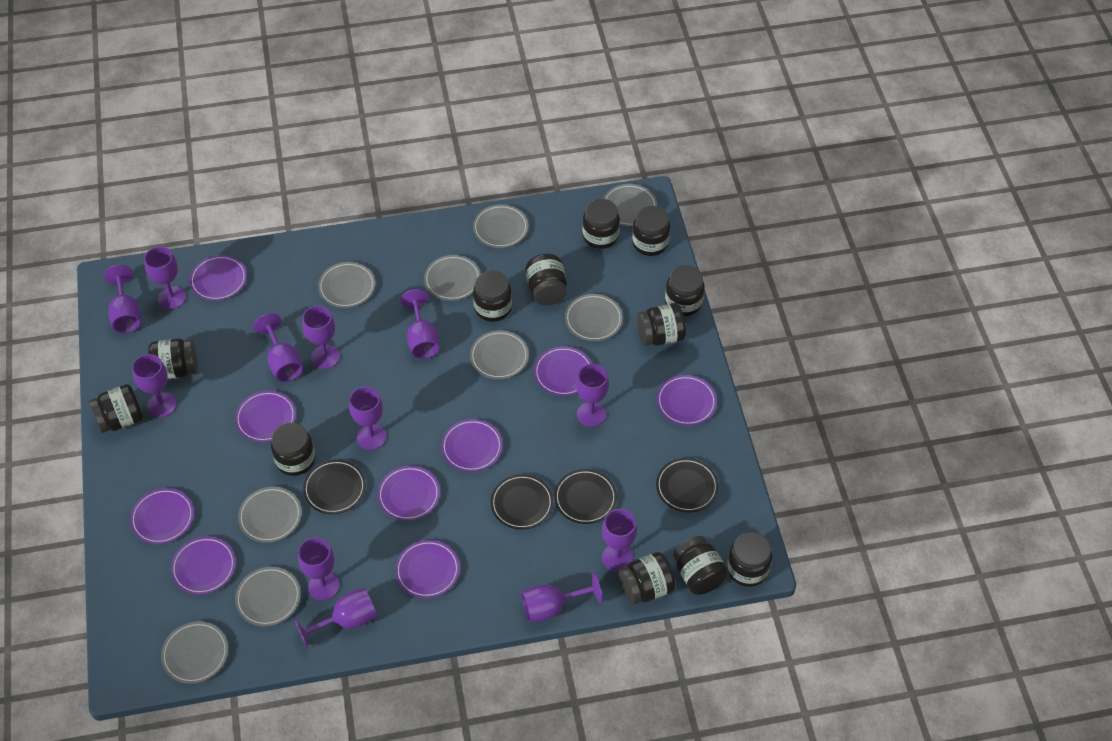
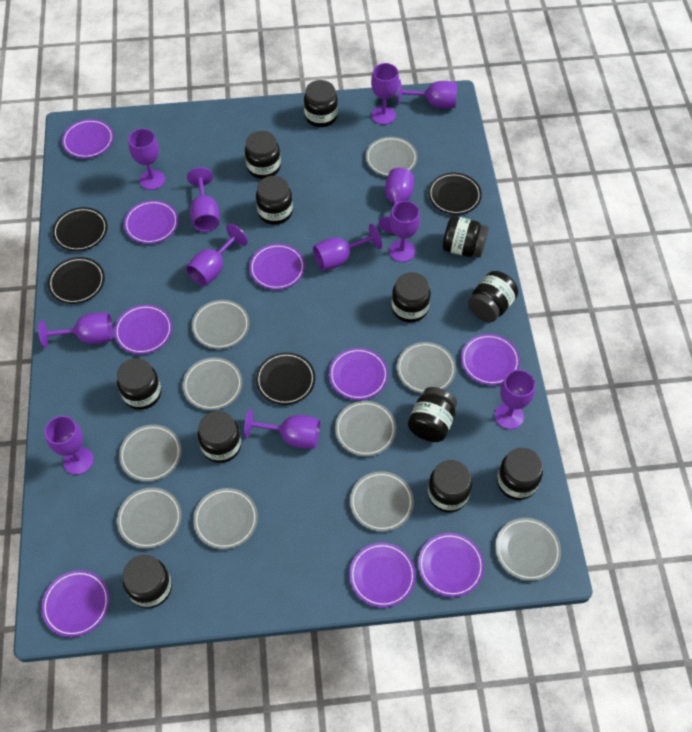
grey plate: 9 -> 10

